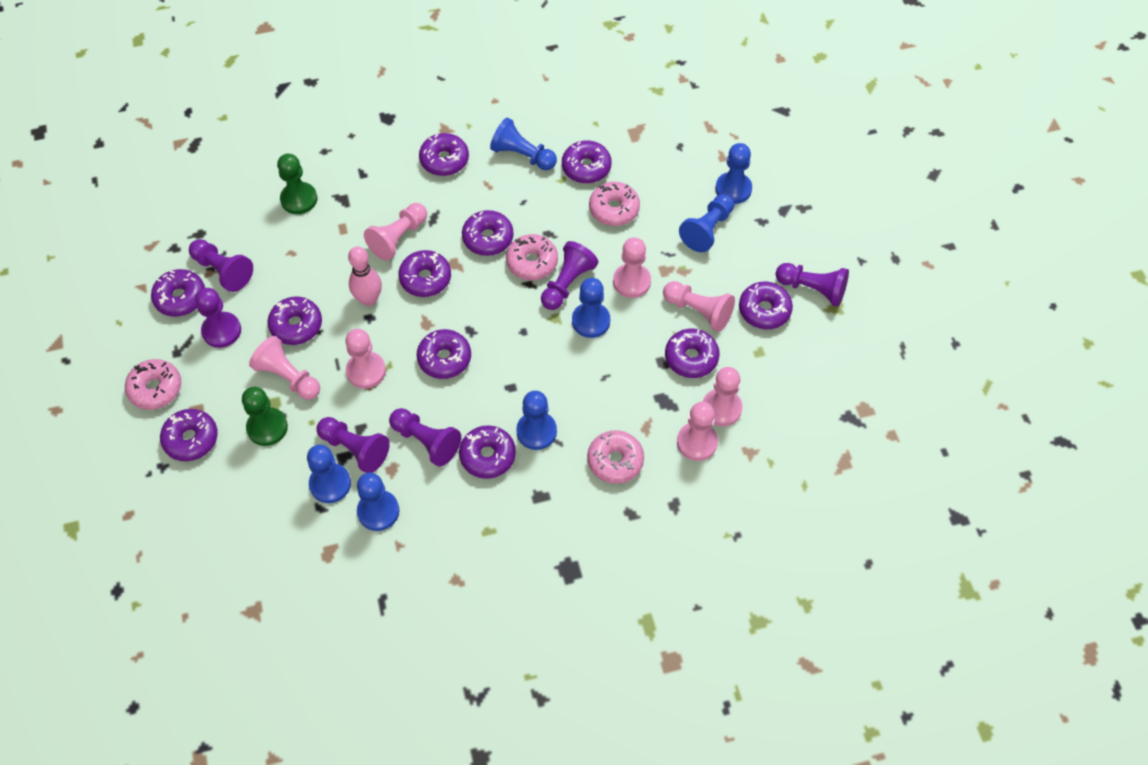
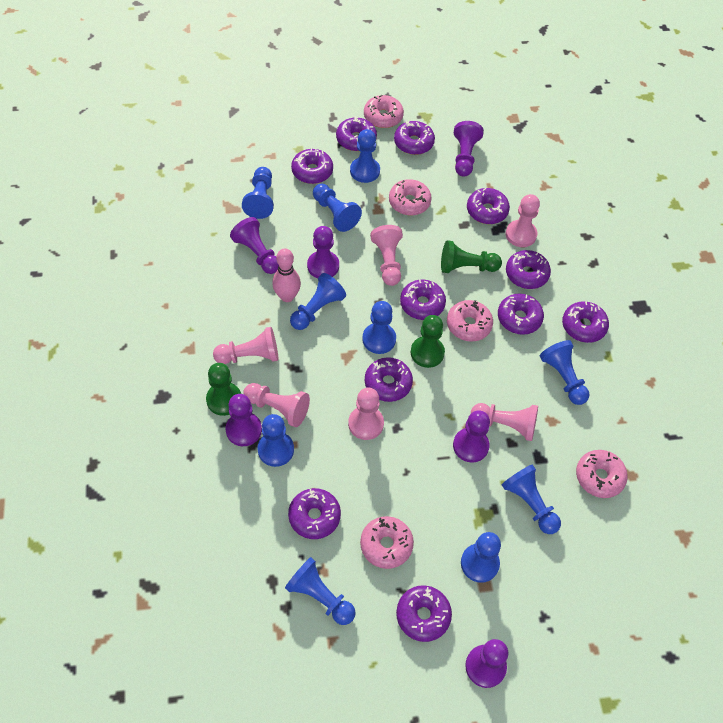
blue pawn: 7 -> 10
green pawn: 2 -> 3
pink donut: 4 -> 5
pink pawn: 7 -> 6

